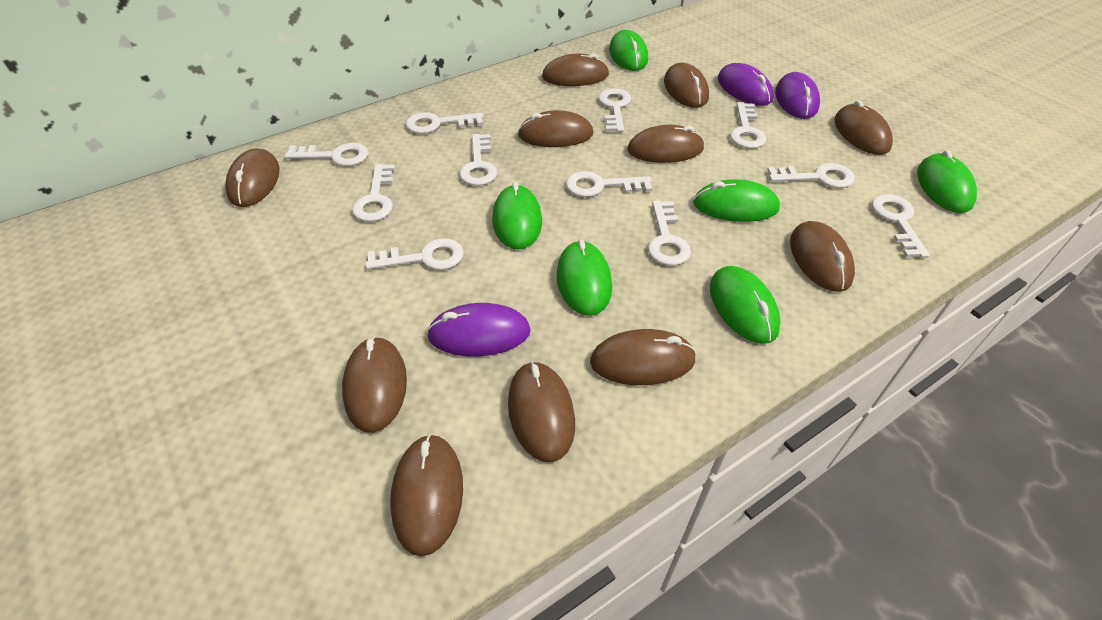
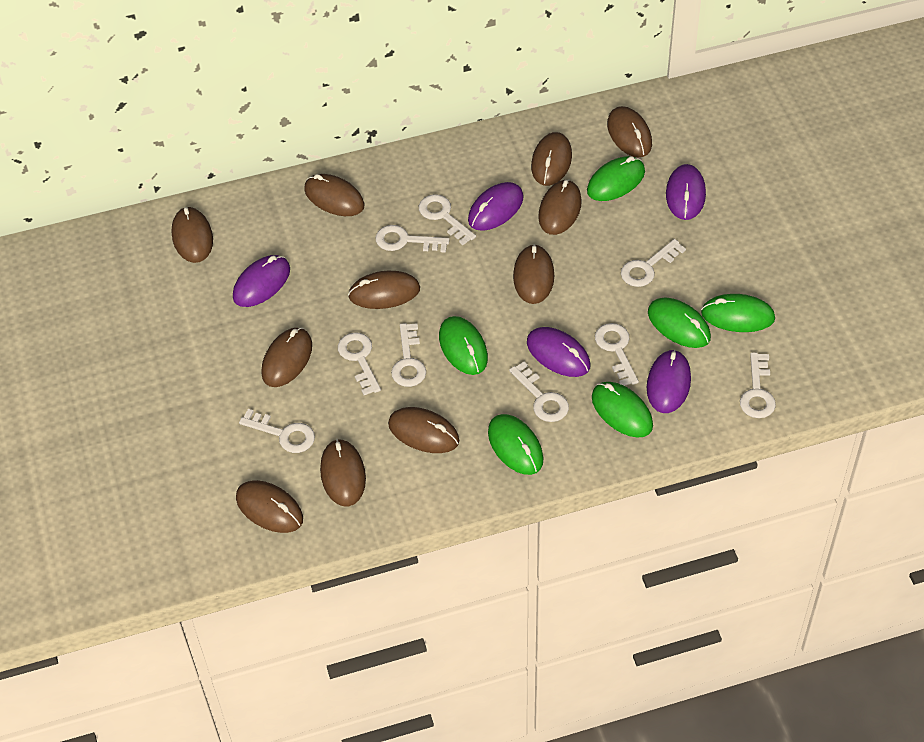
purple mouse: 3 -> 5
white key: 11 -> 9

